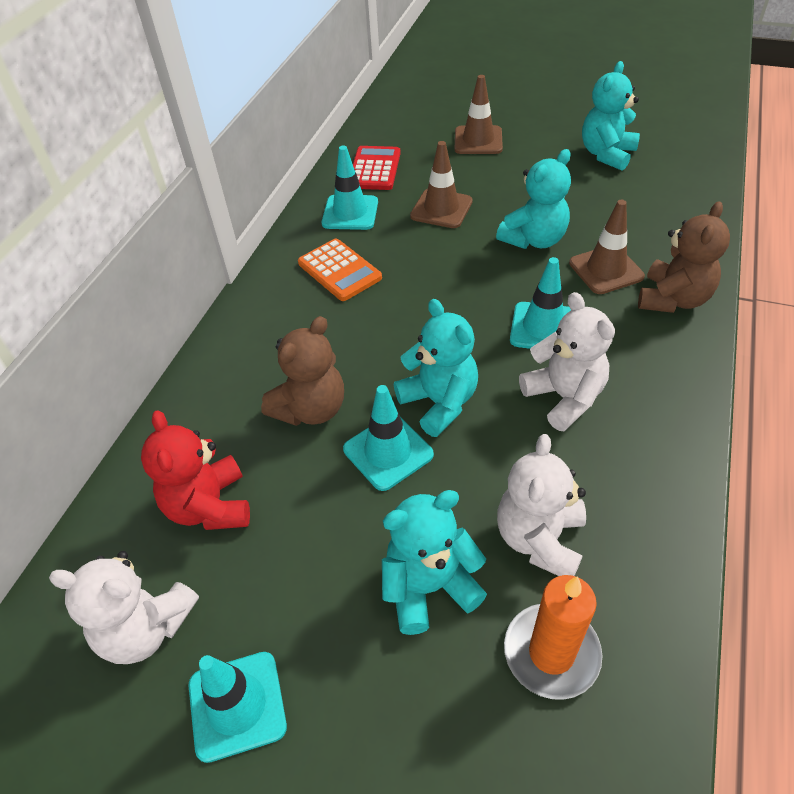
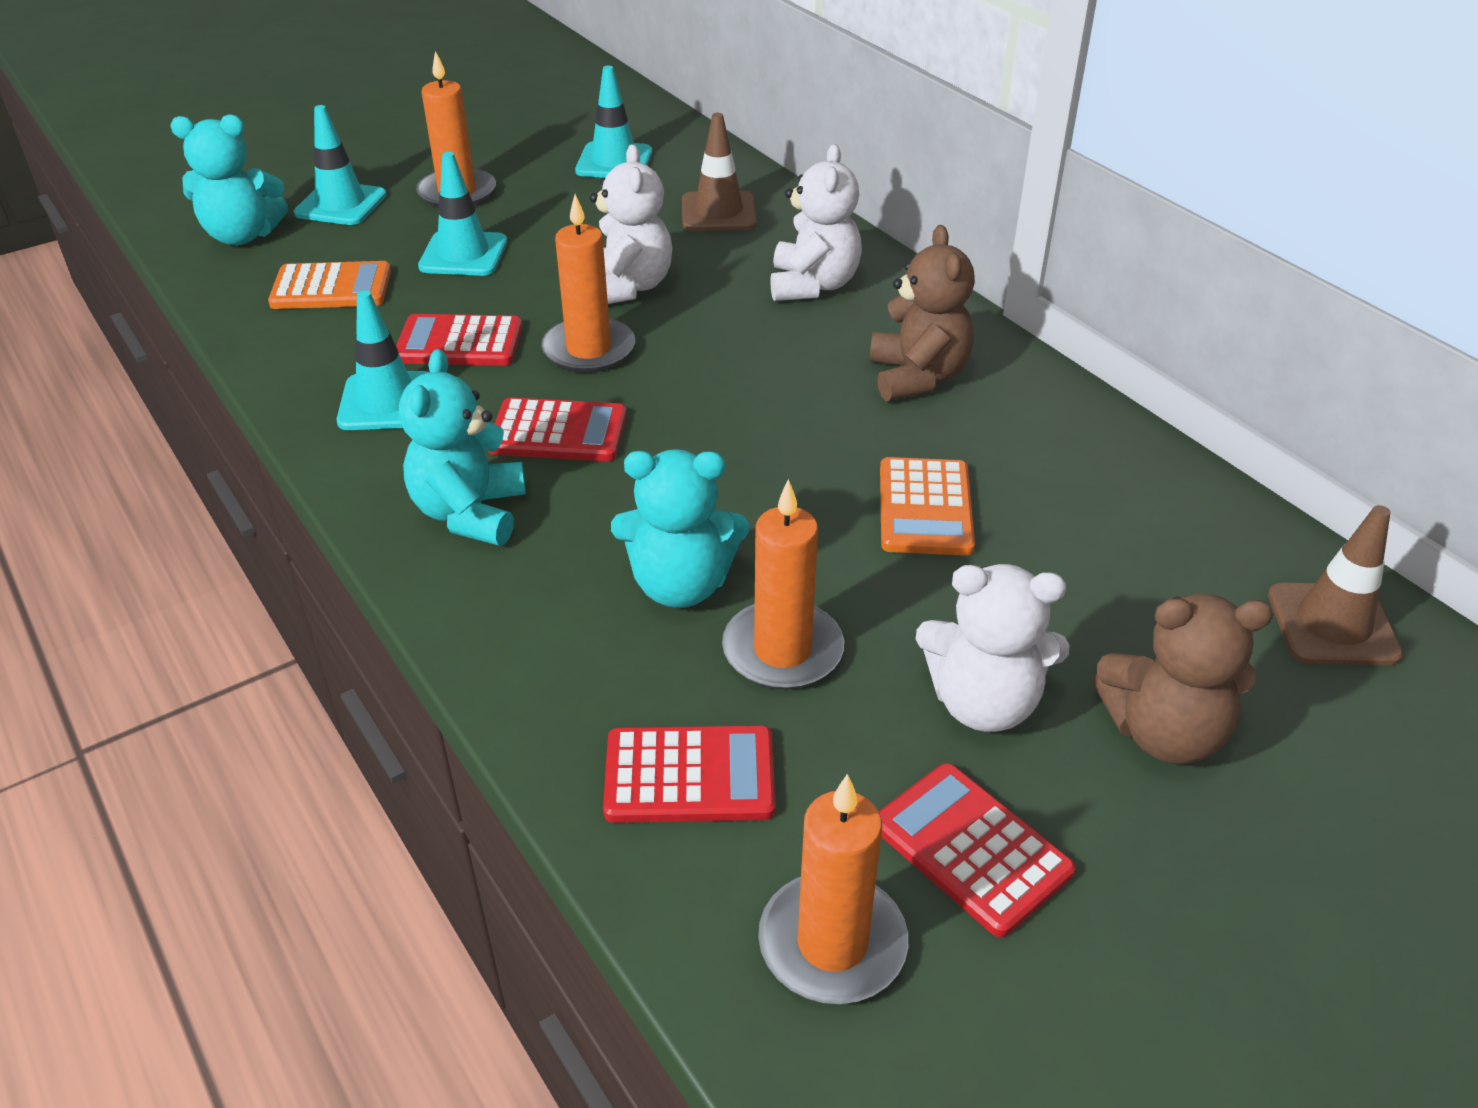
brown traffic cone: 3 -> 2
orange calculator: 1 -> 2
orange candle: 1 -> 4
red calculator: 1 -> 4
red teddy bear: 1 -> 0
turquoise teddy bear: 4 -> 3

